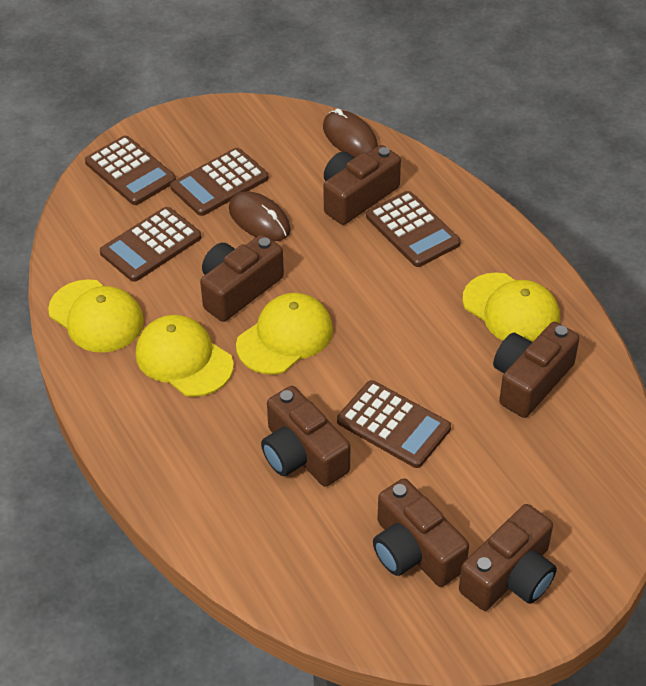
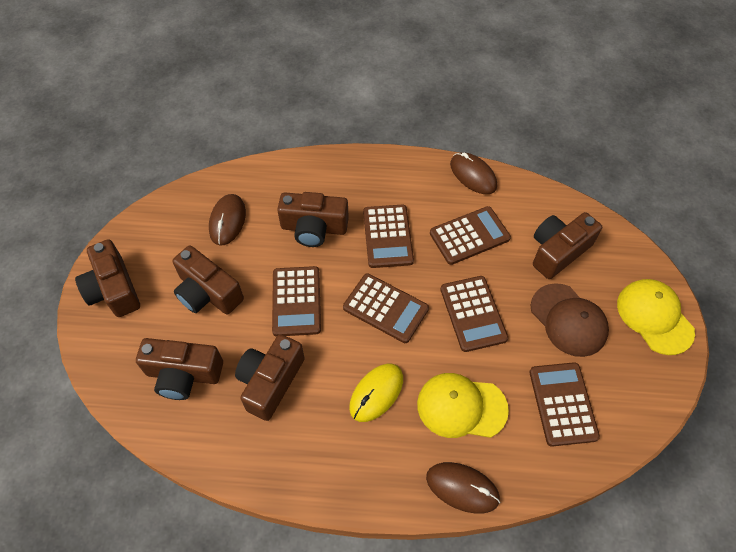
brown calculator: 5 -> 6
brown cap: 0 -> 1
brown mouse: 2 -> 3
yellow cap: 4 -> 2
yellow mouse: 0 -> 1

